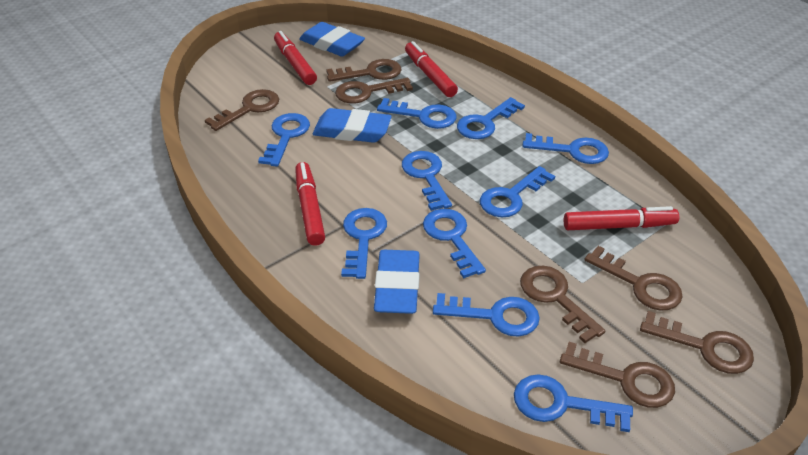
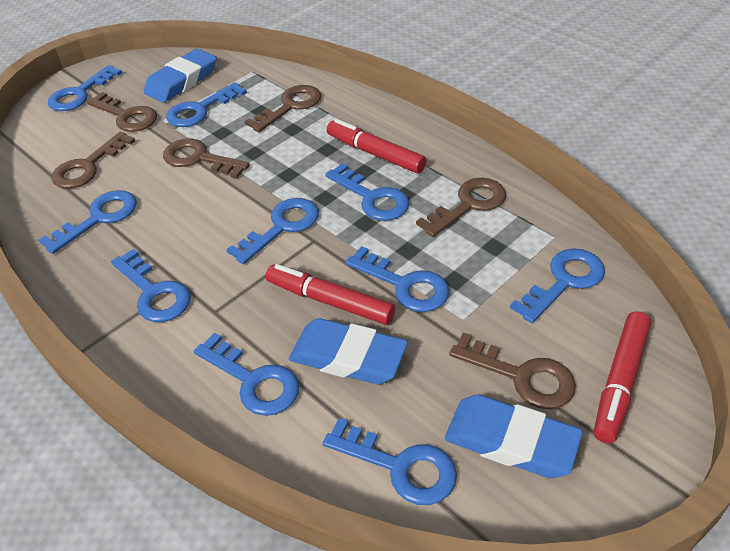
brown key: 7 -> 6
red marker: 4 -> 3

